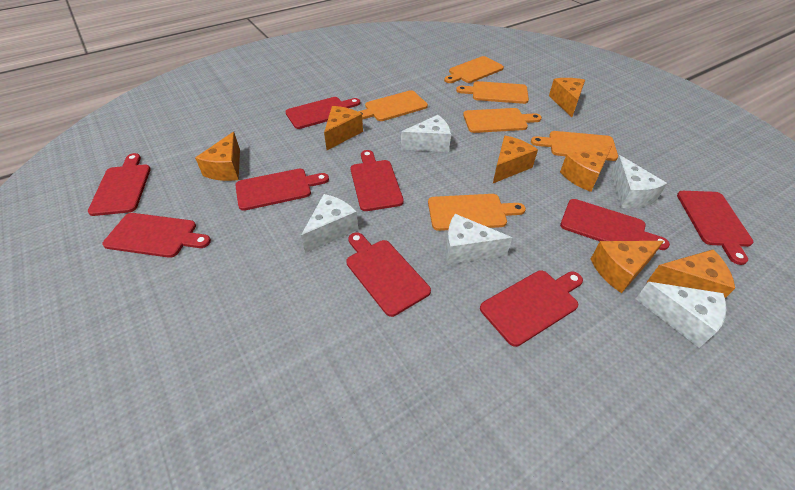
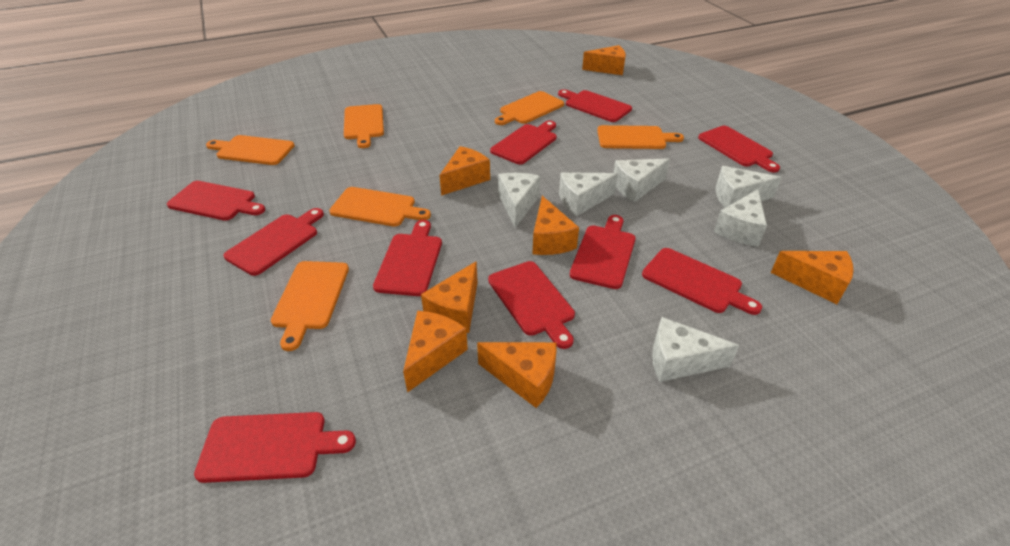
red cutting board: 9 -> 10
white cheese: 5 -> 6

